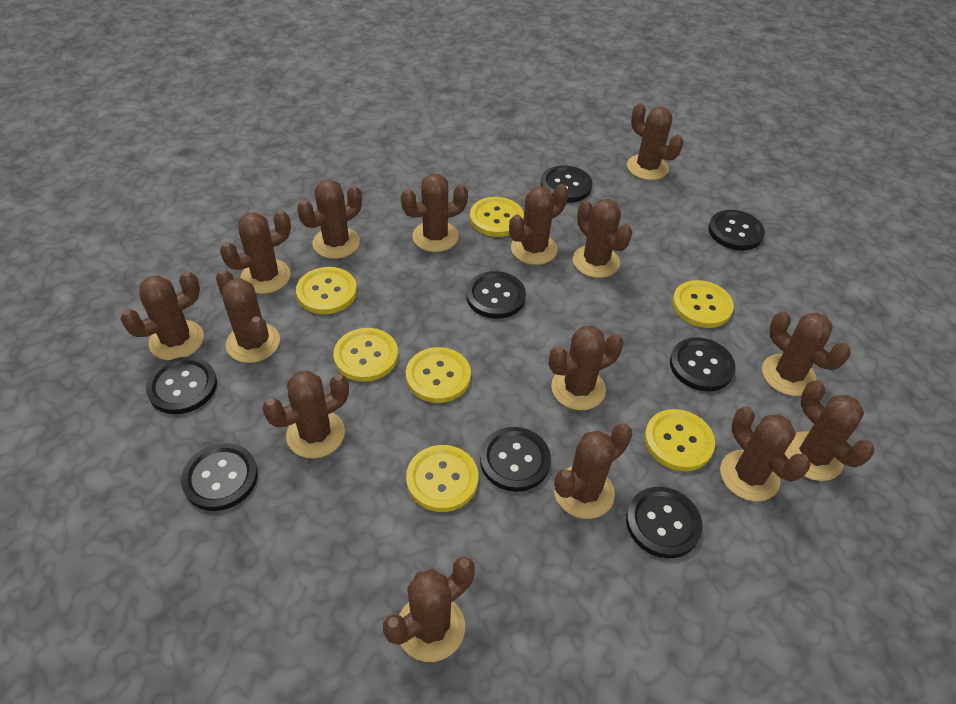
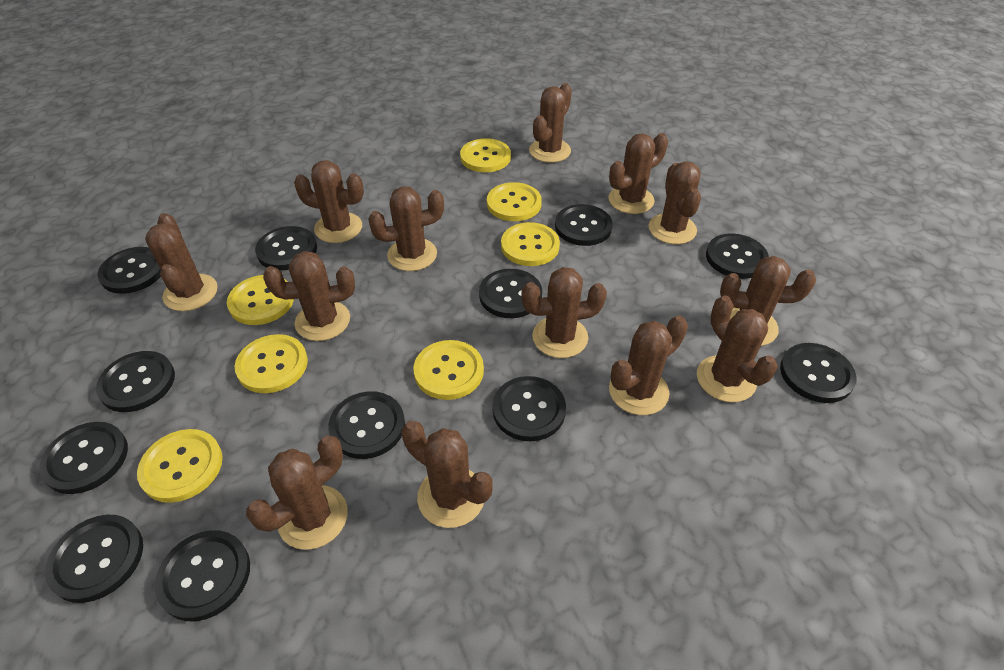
black button: 8 -> 12
brown cactus: 15 -> 13

